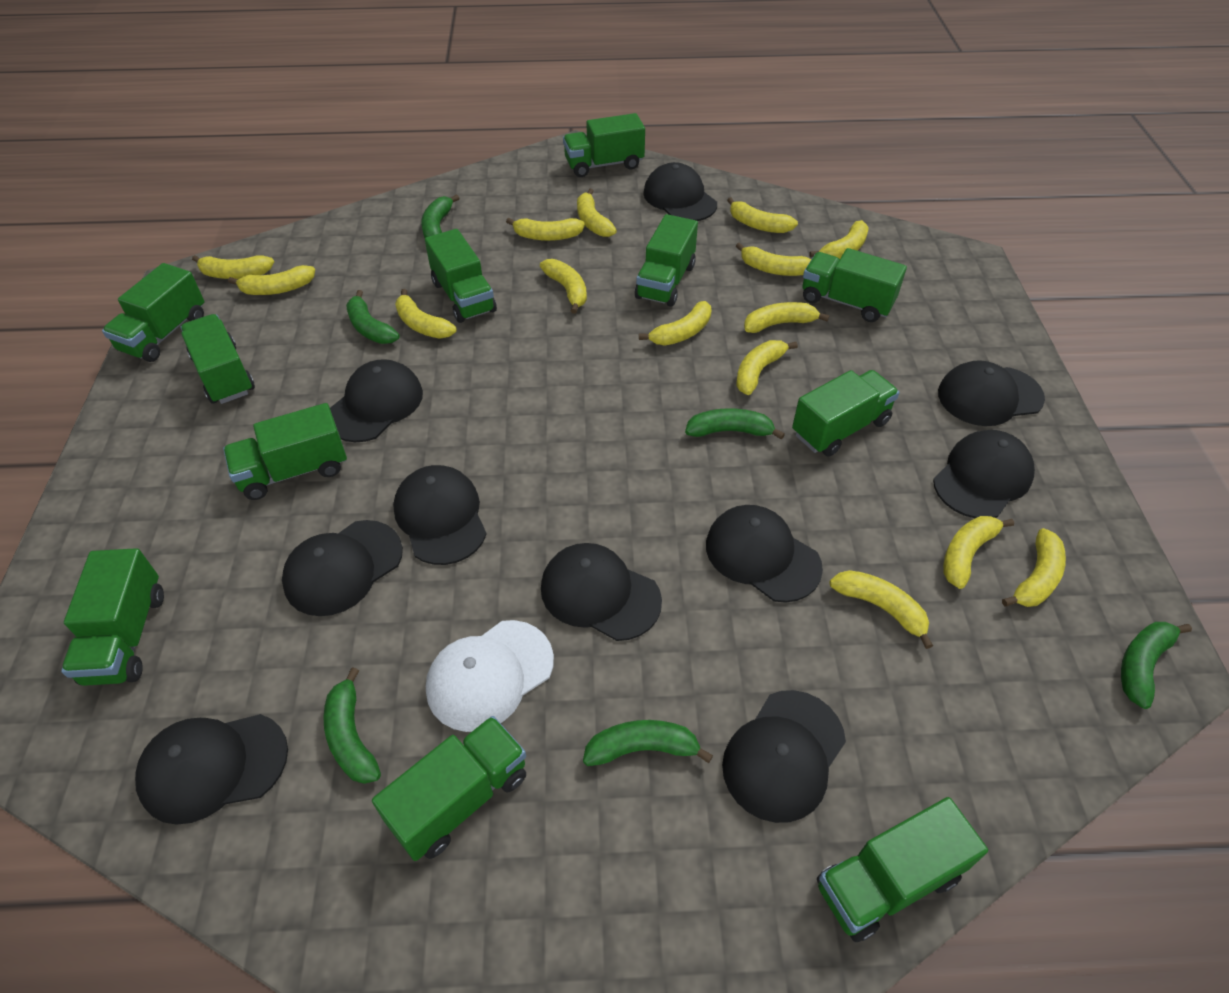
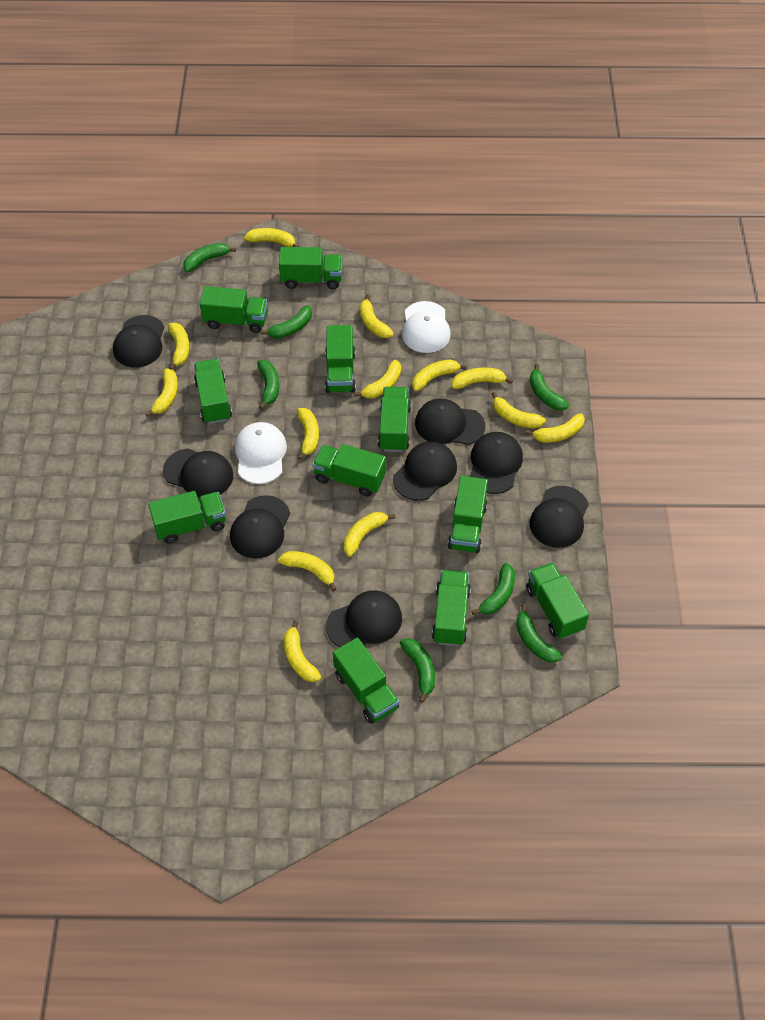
black cap: 10 -> 8
green banana: 6 -> 7
white cap: 1 -> 2
yellow banana: 15 -> 13

